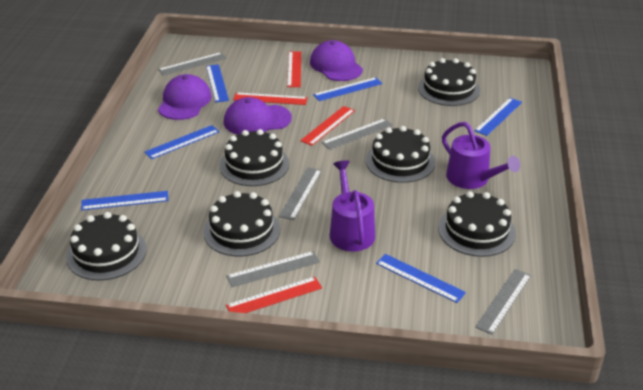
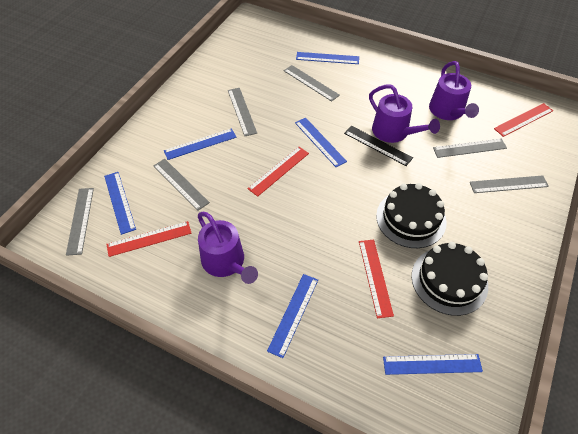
black cake: 6 -> 2
black ruler: 0 -> 1
grey ruler: 5 -> 6
purple cap: 3 -> 0
purple watering can: 2 -> 3

